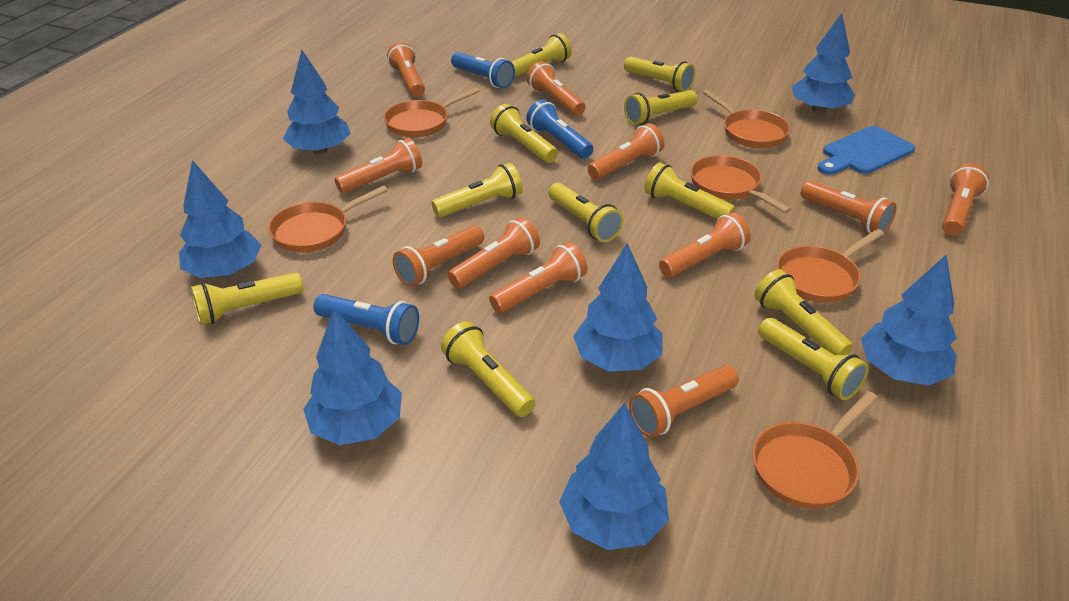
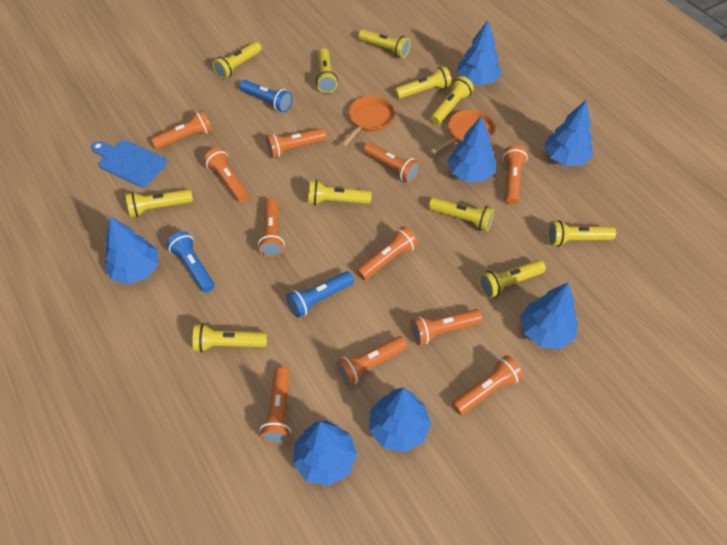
orange pan: 6 -> 2

